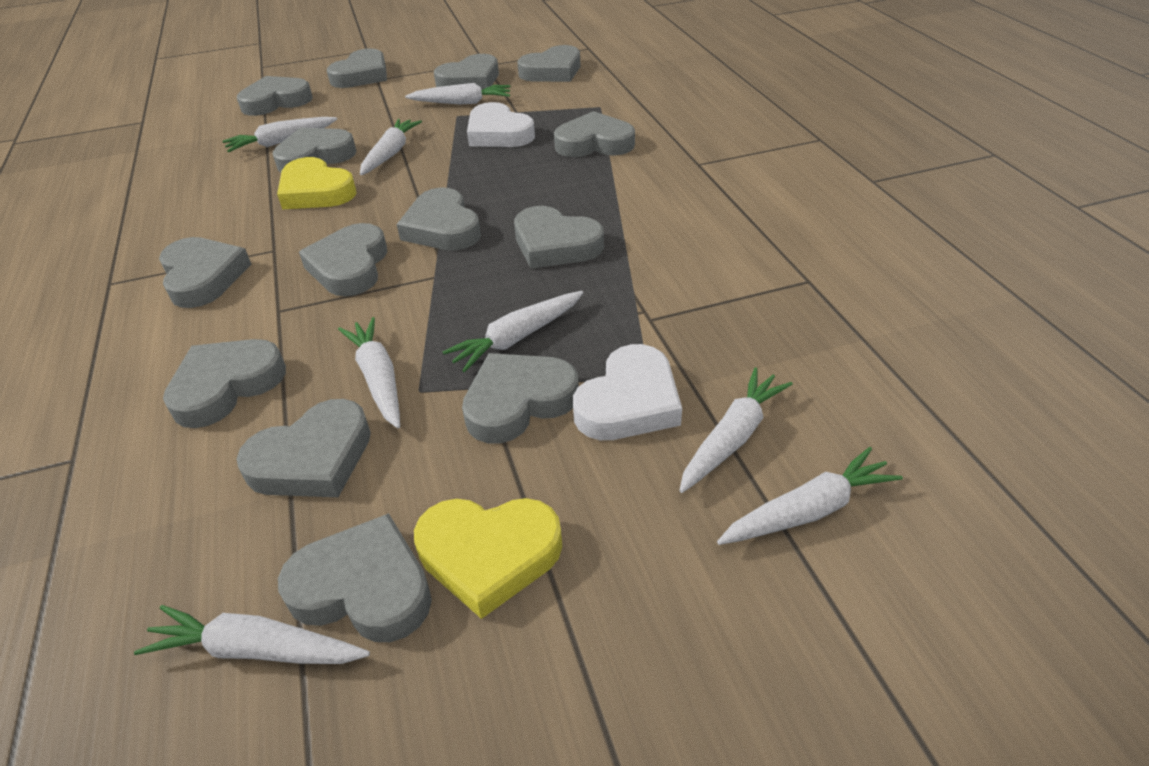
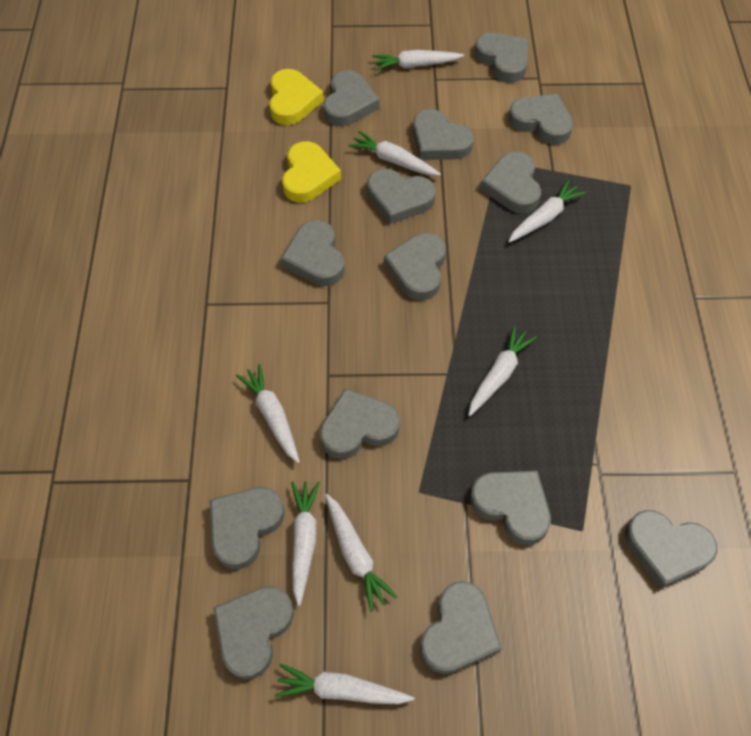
white heart: 2 -> 0

